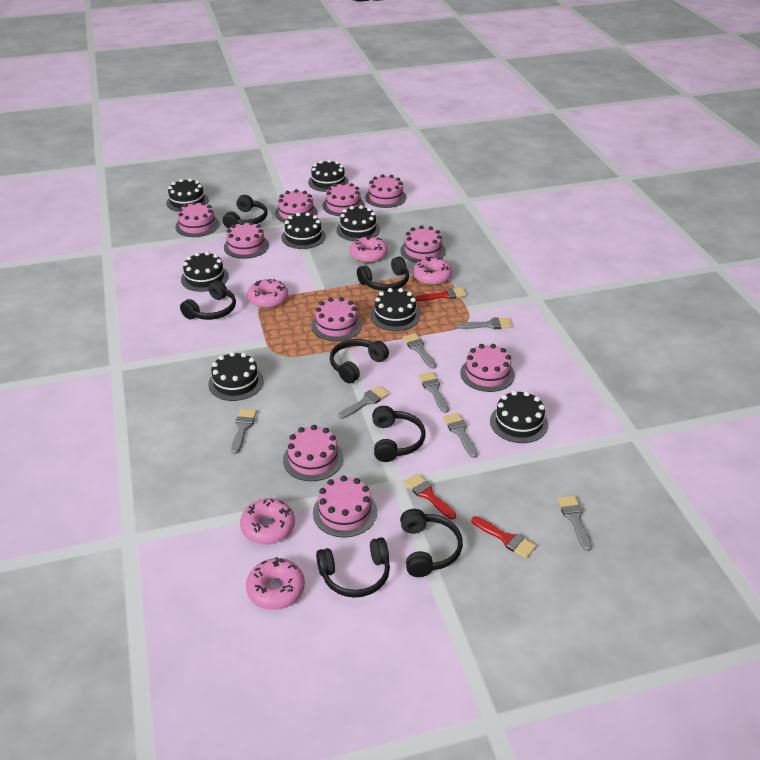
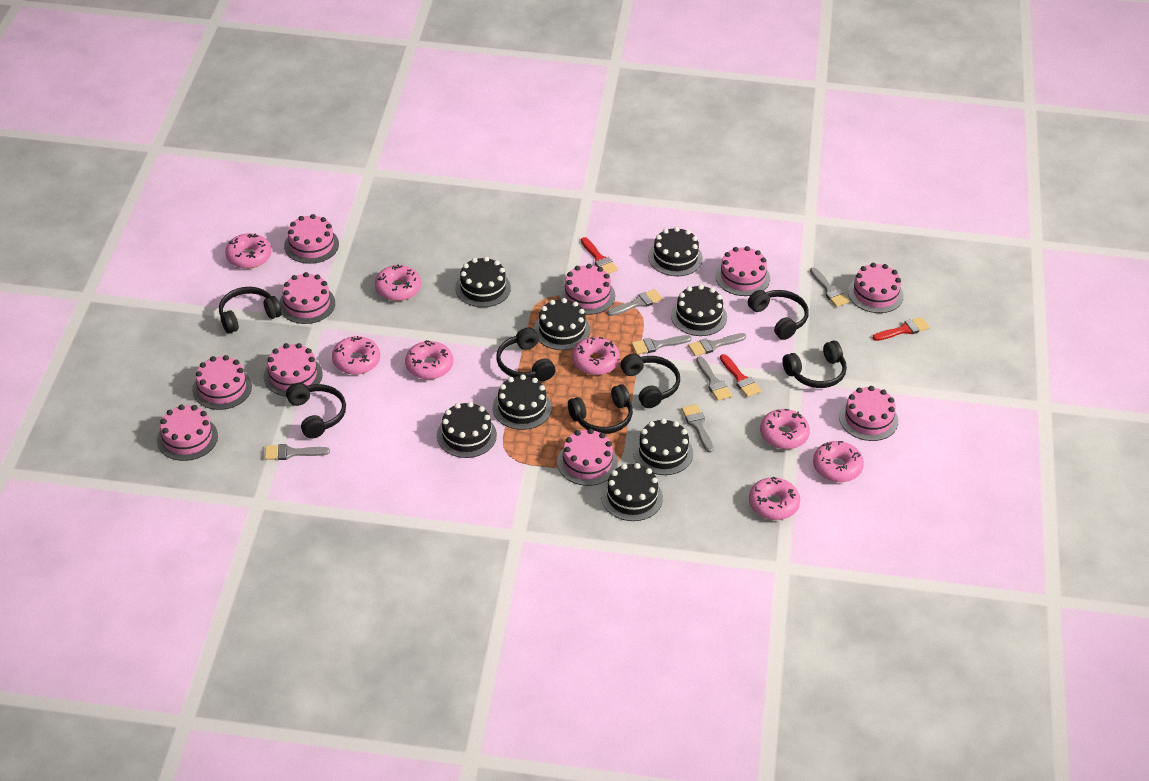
pink donut: 5 -> 8

